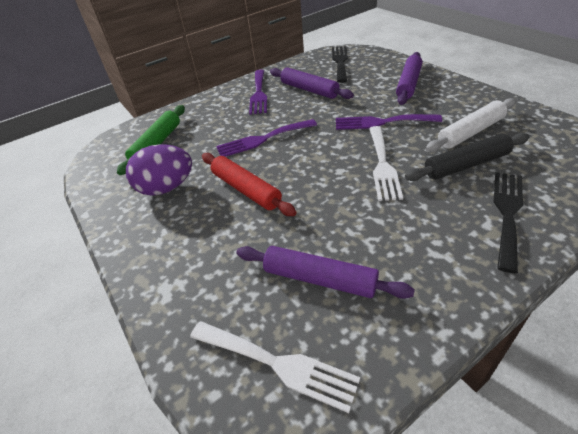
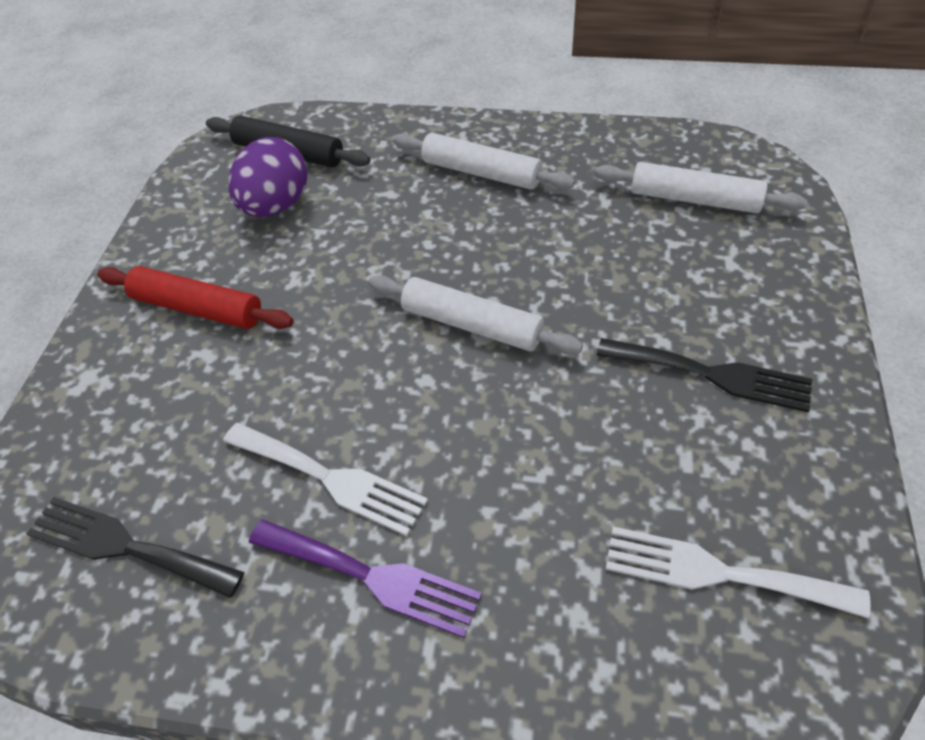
green rolling pin: 1 -> 0
purple fork: 3 -> 1
purple rolling pin: 3 -> 0
white rolling pin: 1 -> 3

